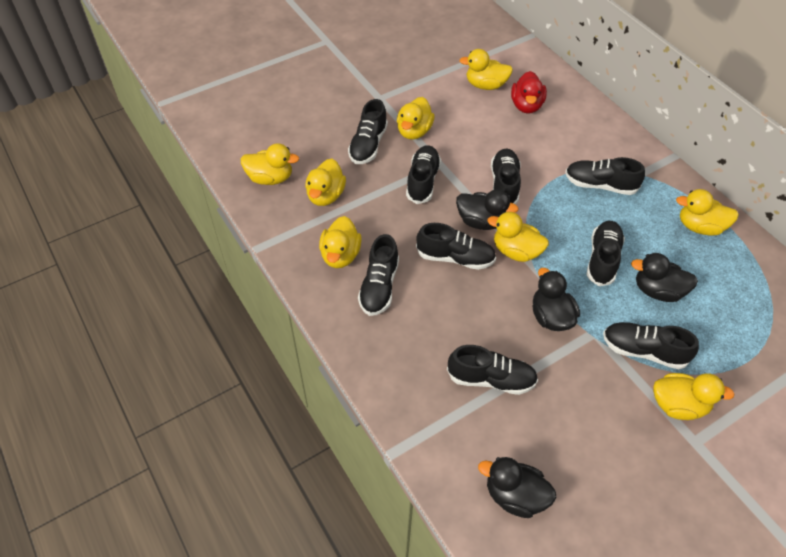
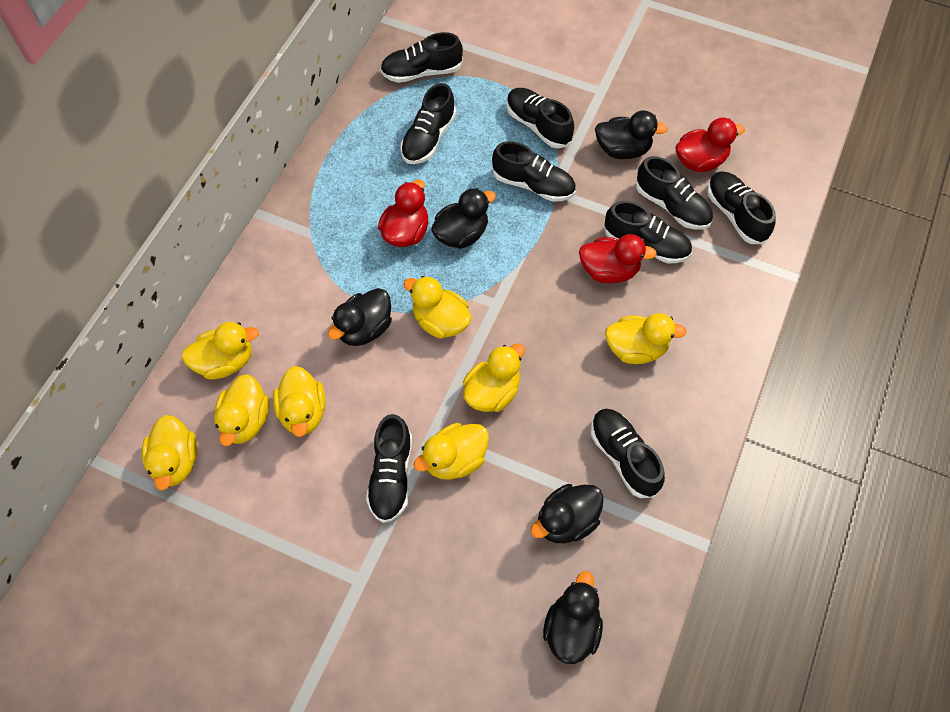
black duck: 4 -> 5
red duck: 1 -> 3

